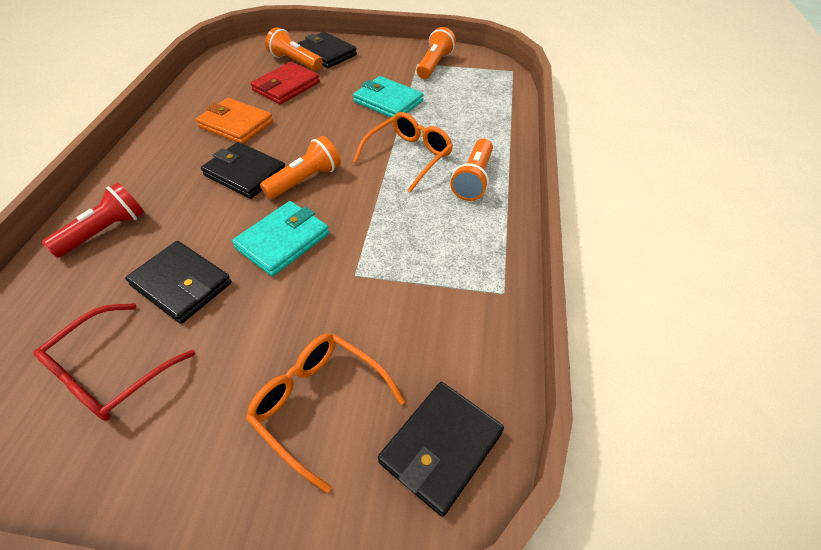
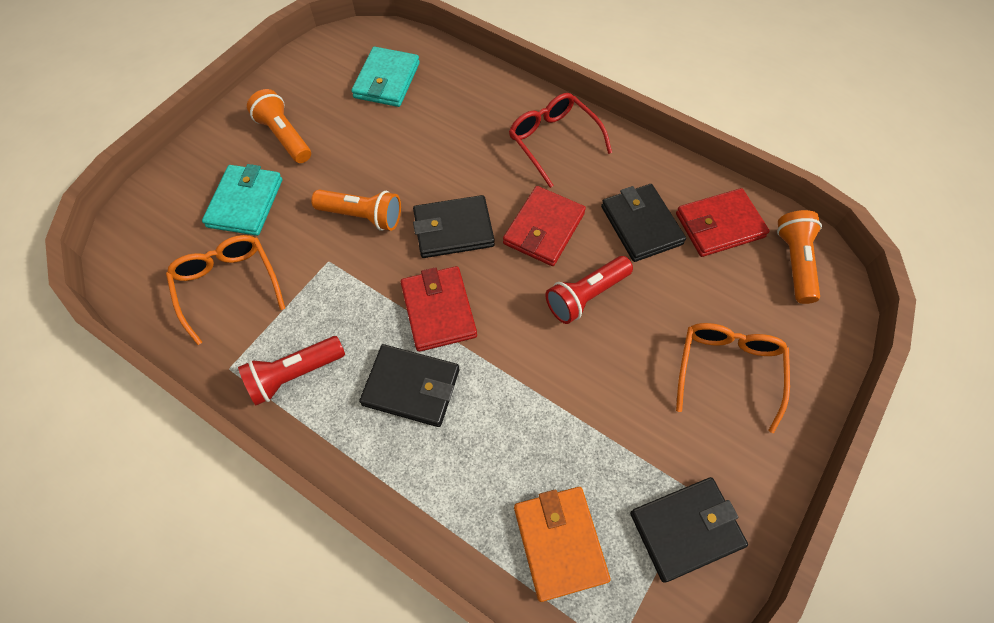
orange flashlight: 4 -> 3
red flashlight: 1 -> 2
red wallet: 1 -> 3

